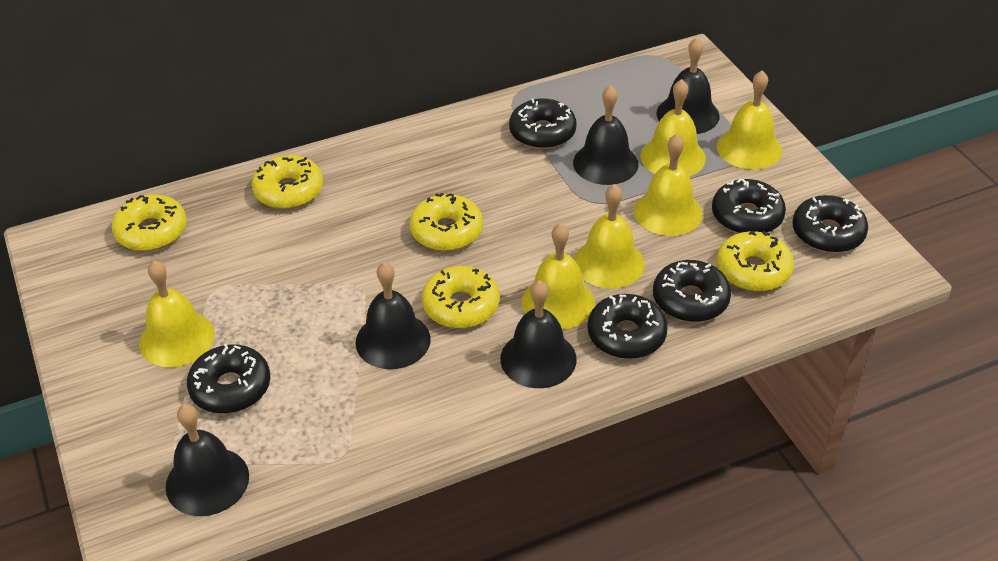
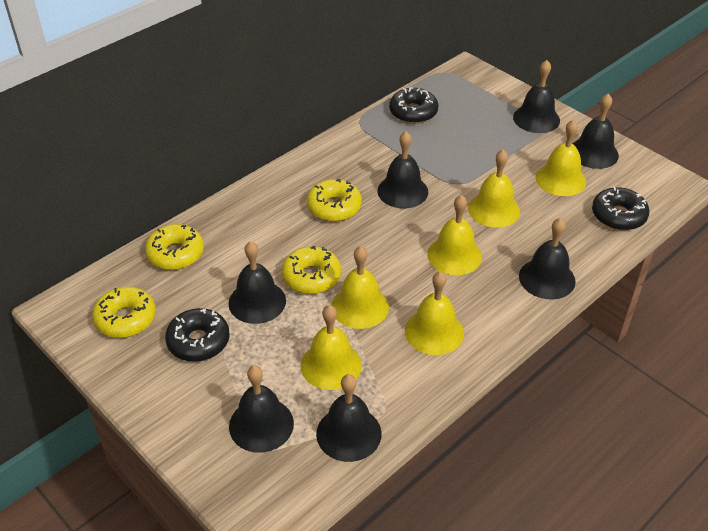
black bell: 5 -> 7
black donut: 6 -> 3
yellow donut: 5 -> 4

